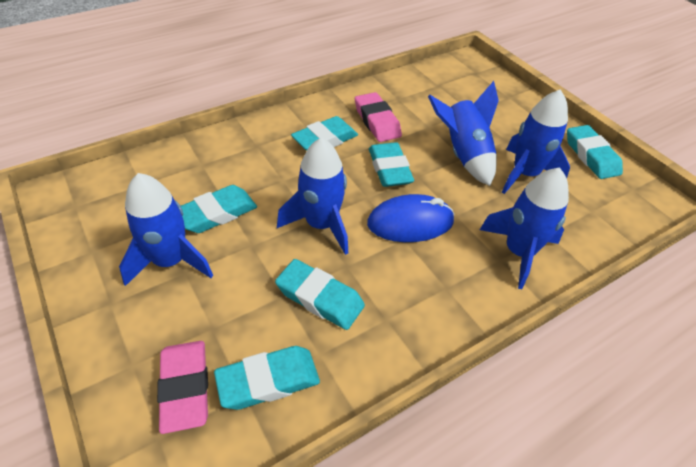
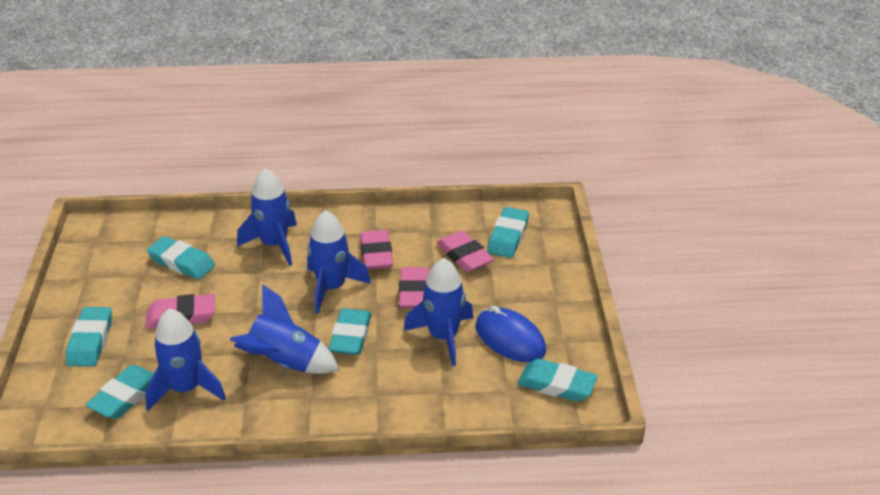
pink eraser: 2 -> 4

